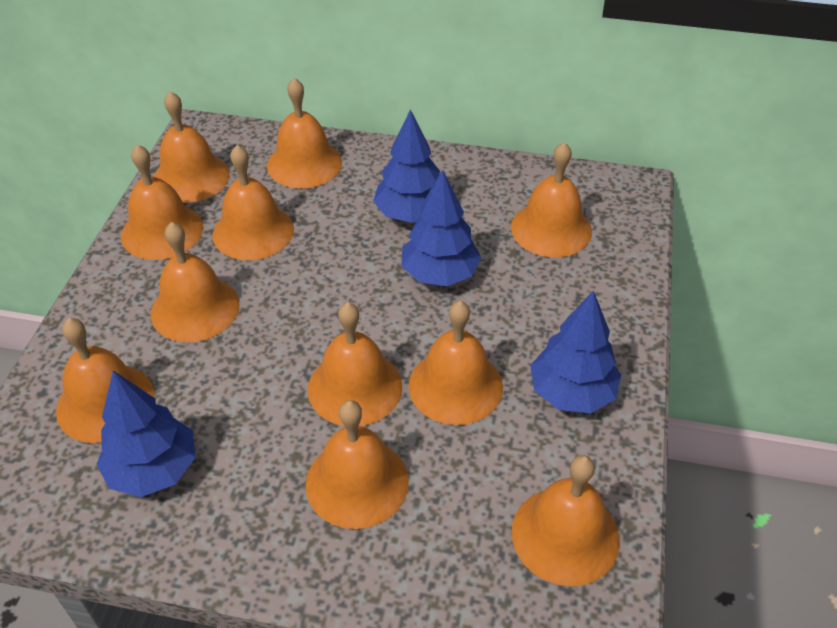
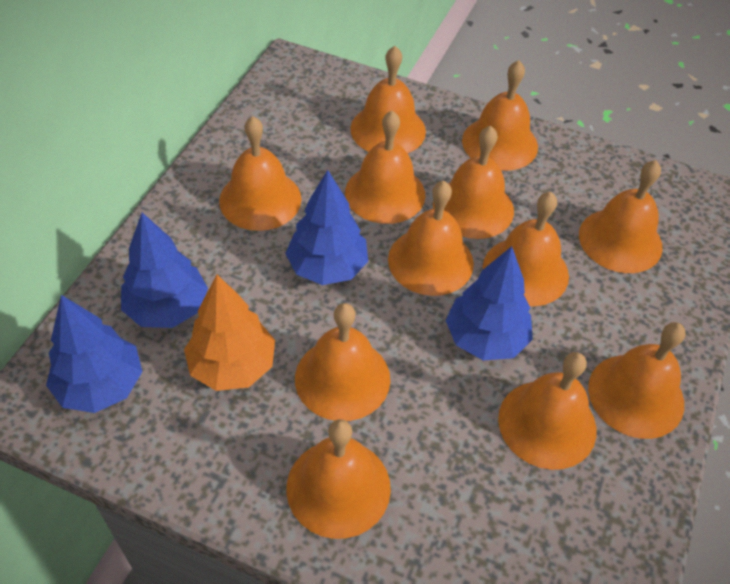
orange bell: 11 -> 12
orange tree: 0 -> 1

